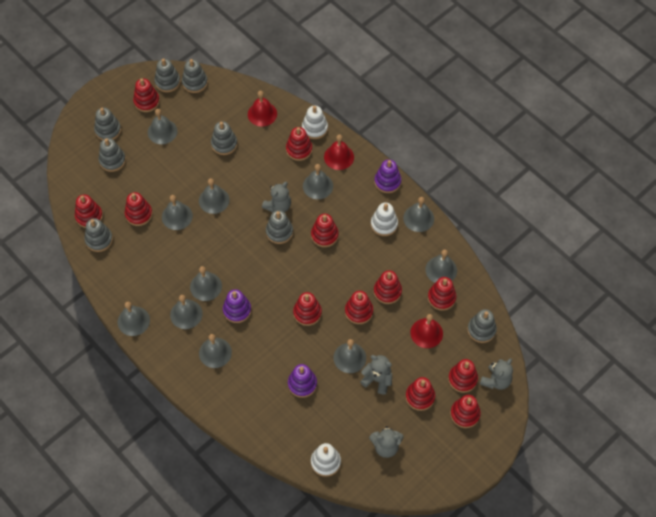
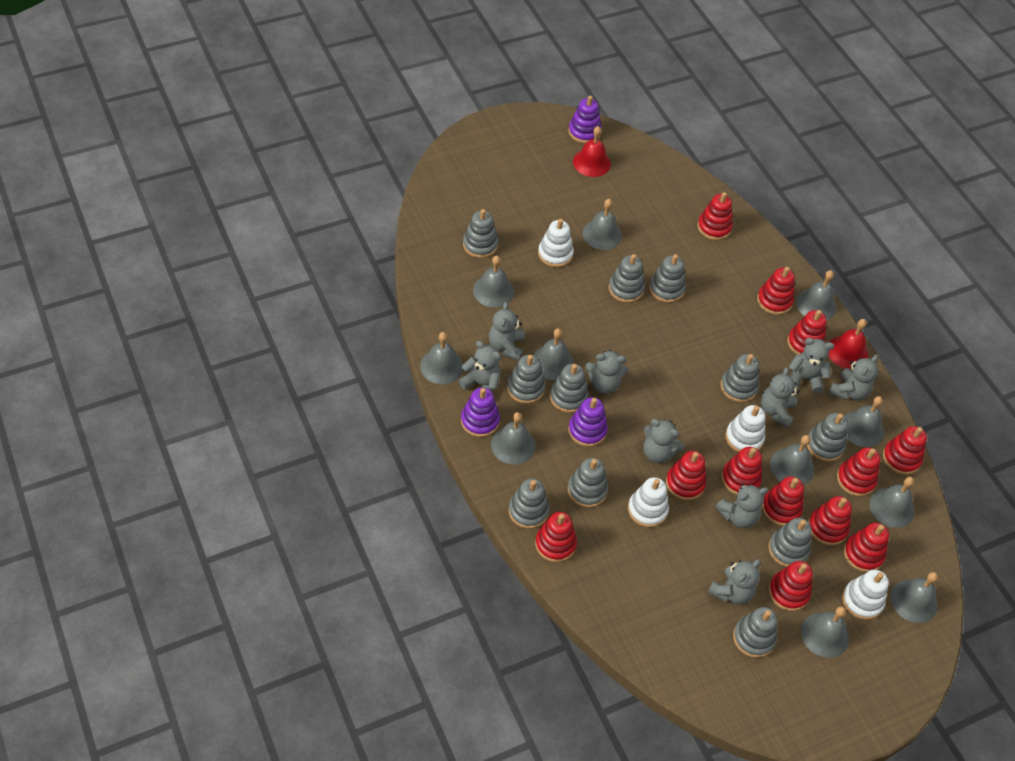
grey stacking toy: 8 -> 11
grey teddy bear: 4 -> 9
red bell: 3 -> 2
white stacking toy: 3 -> 4

